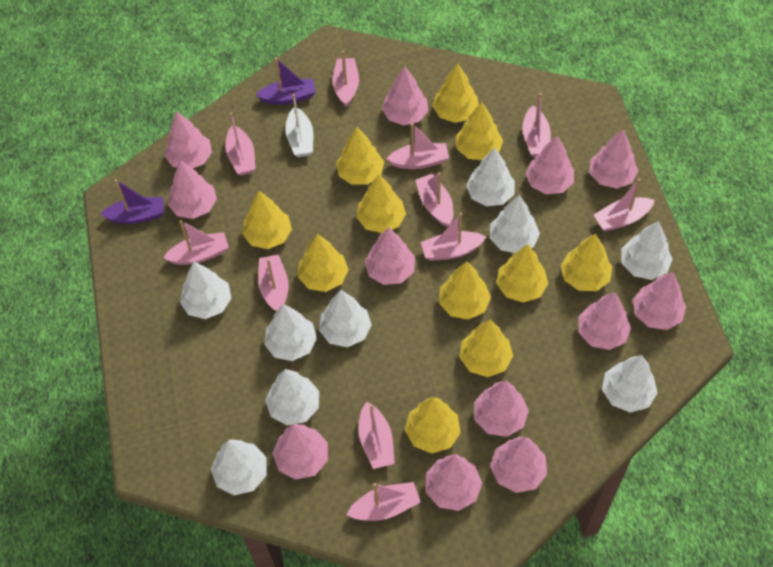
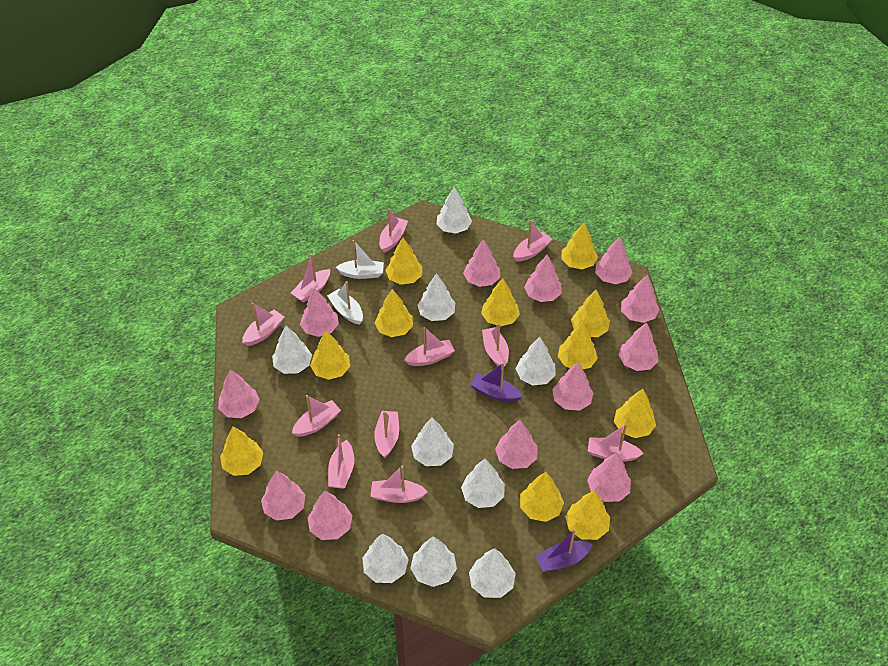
white boat: 1 -> 2

